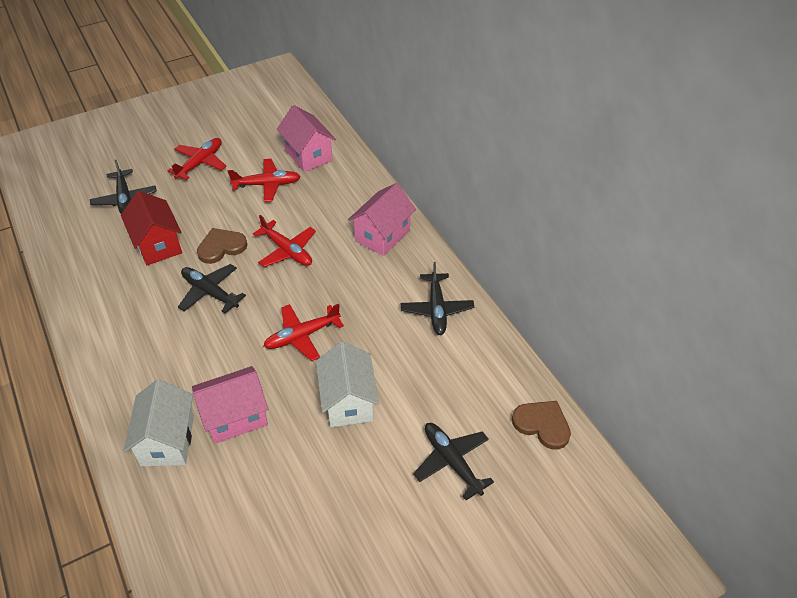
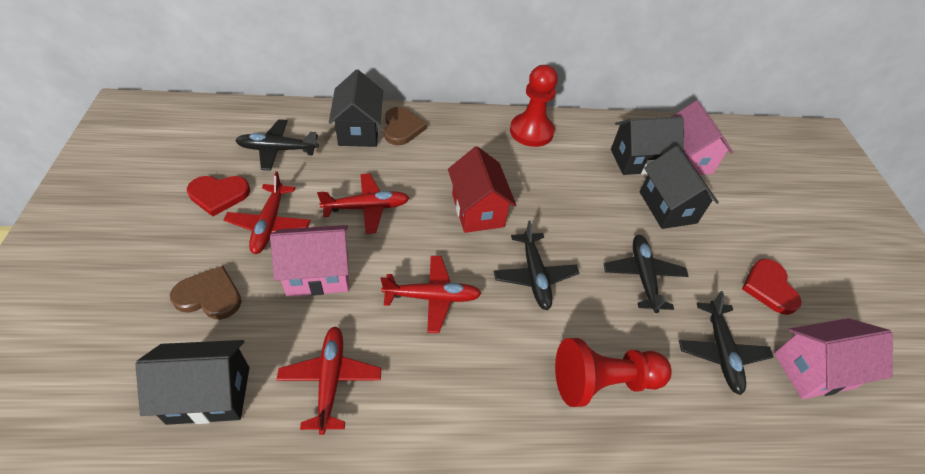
black house: 0 -> 4
red heart: 0 -> 2
red pawn: 0 -> 2
white house: 2 -> 0

